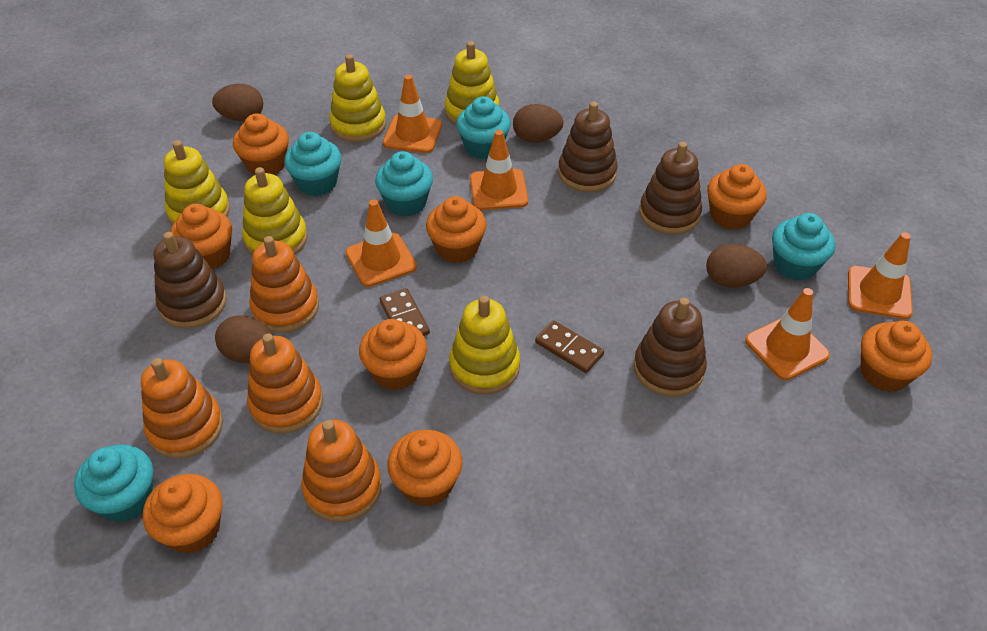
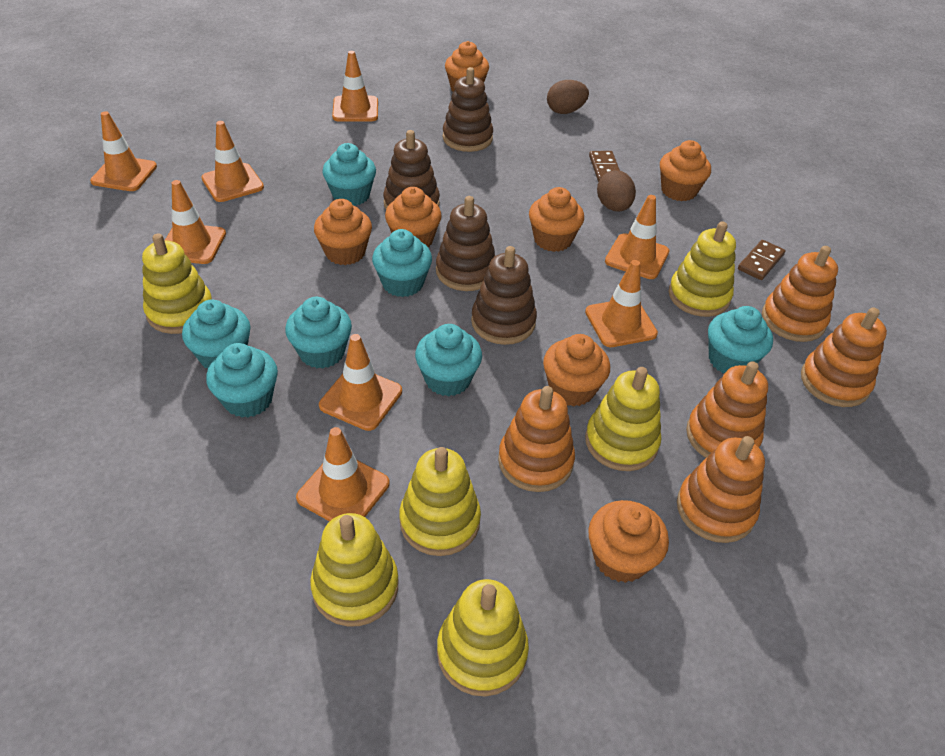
brown egg: 4 -> 2
orange cupcake: 8 -> 7
orange stacking toy: 4 -> 5
orange traffic cone: 5 -> 8
turquoise cupcake: 5 -> 7
yellow stacking toy: 5 -> 6

